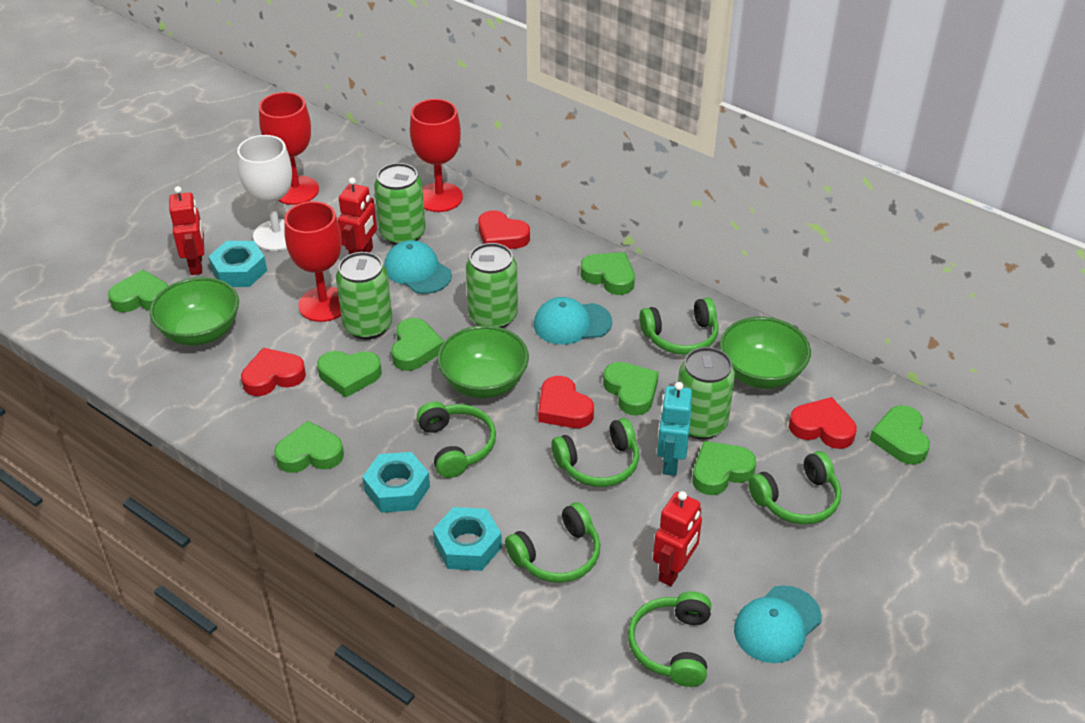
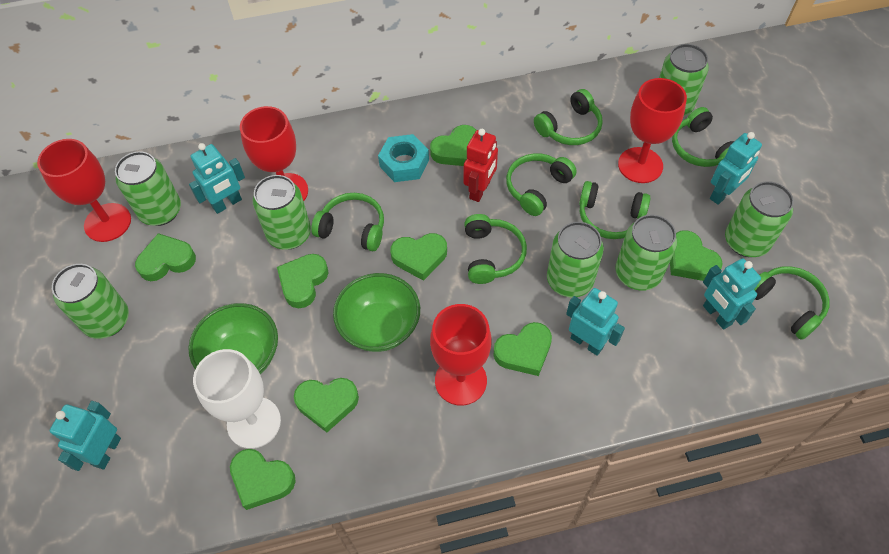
green bowl: 3 -> 2
green can: 4 -> 7
green headphones: 6 -> 7
red goblet: 3 -> 4
red heart: 4 -> 0
red robot: 3 -> 1
turquoise cap: 3 -> 0
turquoise nut: 3 -> 1
turquoise robot: 1 -> 5

